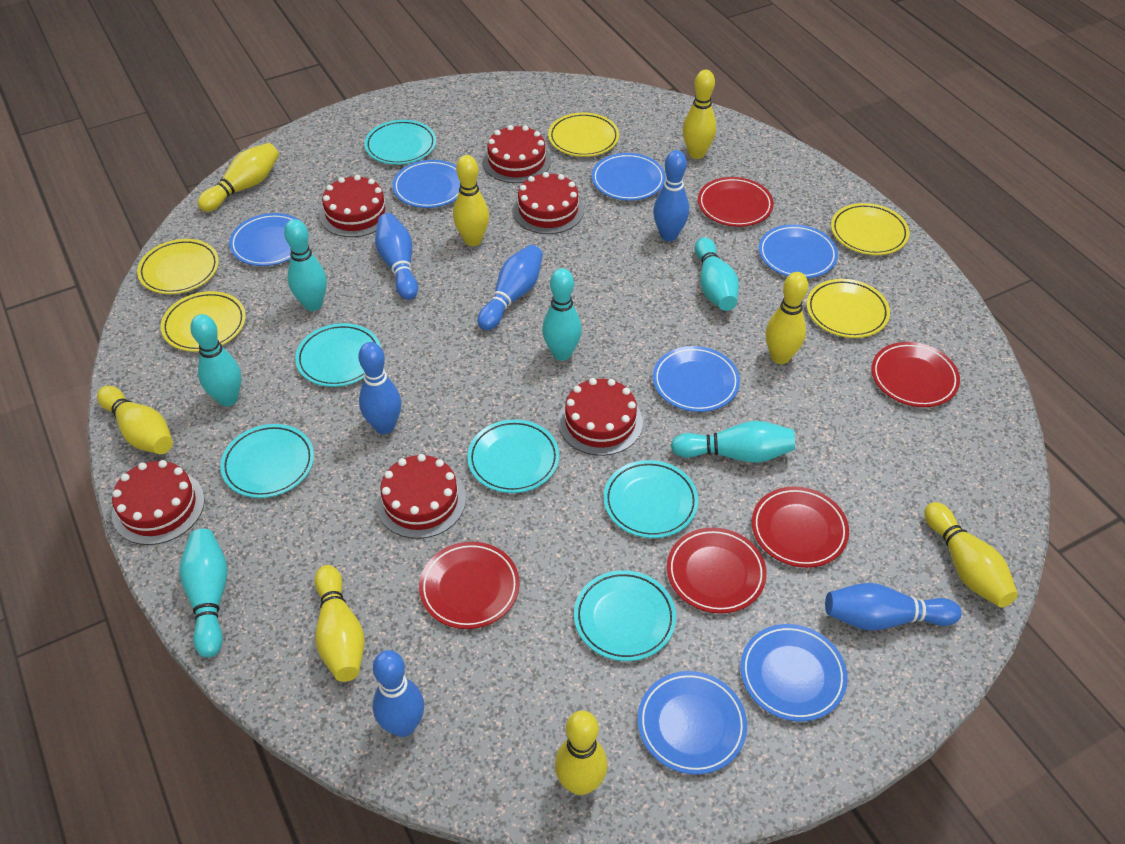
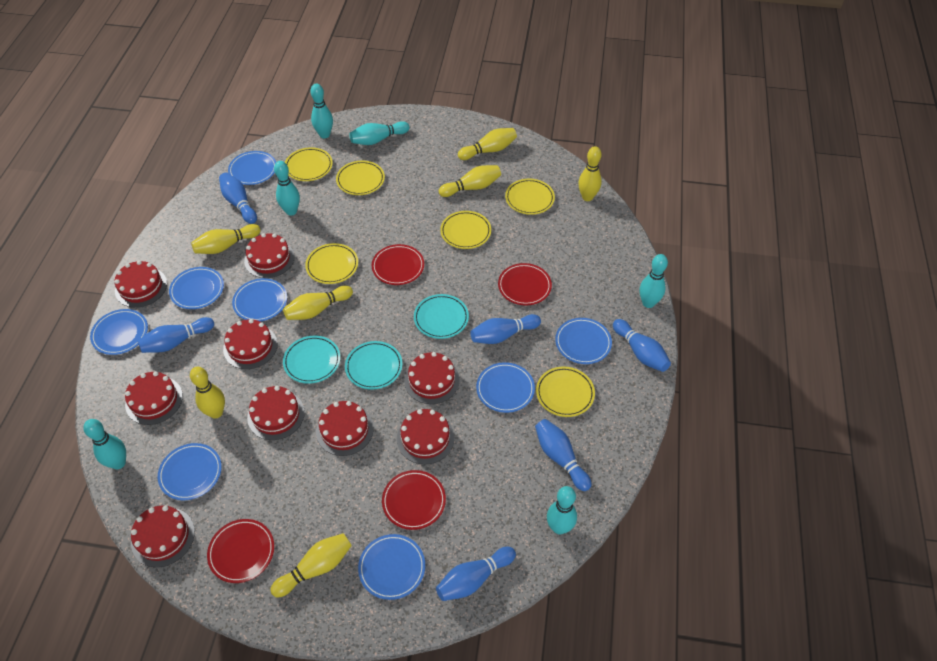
blue plate: 7 -> 8
red cake: 6 -> 9
red plate: 5 -> 4
turquoise plate: 6 -> 3
yellow bowling pin: 8 -> 7
yellow plate: 5 -> 6

